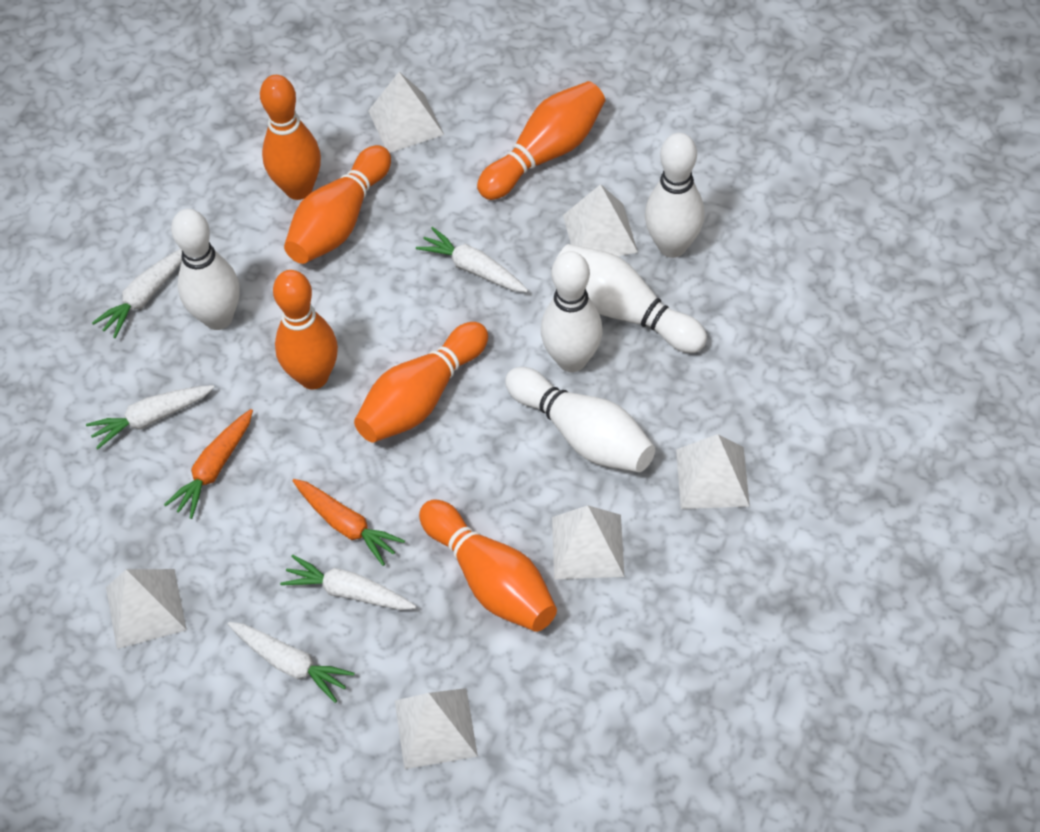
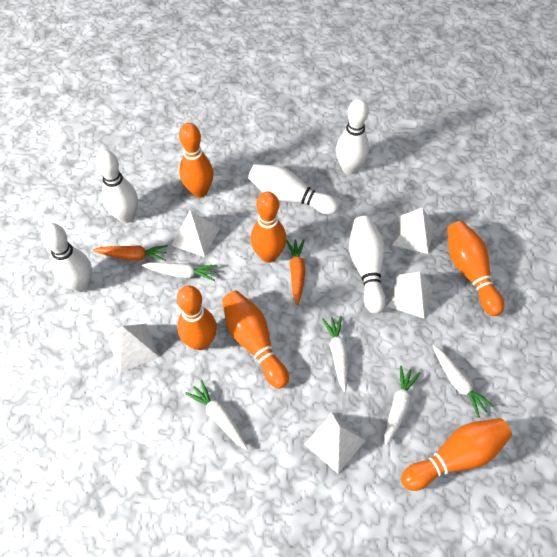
white pyramid: 6 -> 5

